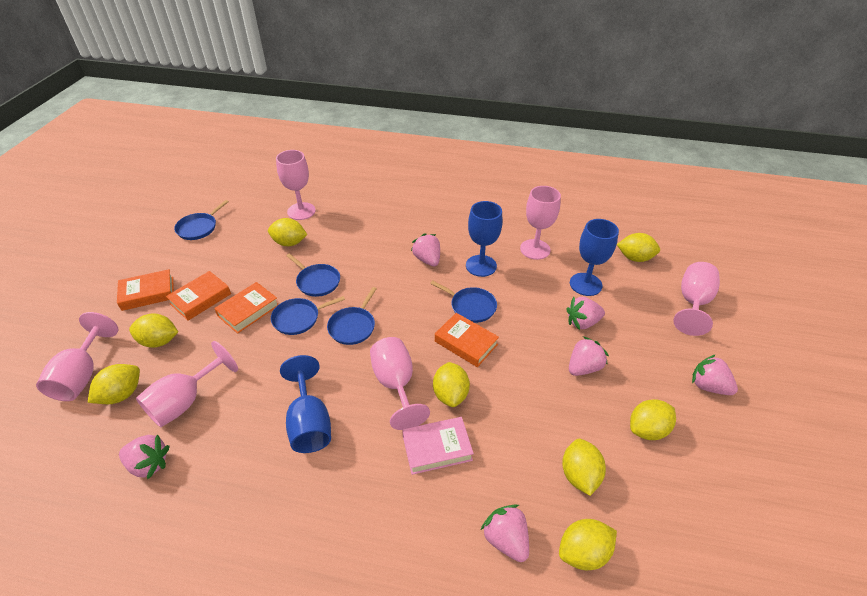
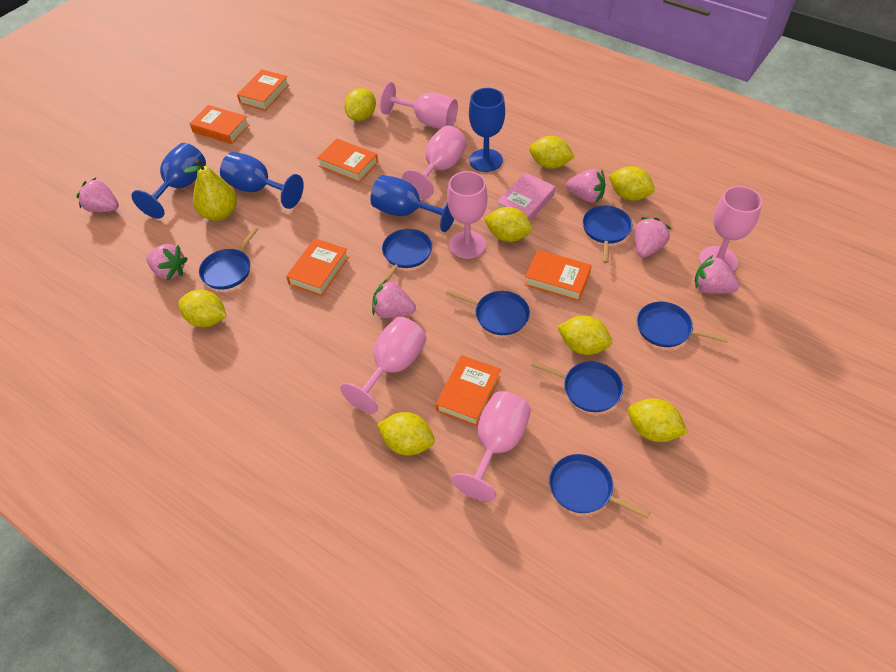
blue goblet: 3 -> 4
blue pan: 5 -> 7
orange book: 4 -> 6
yellow pear: 0 -> 1

